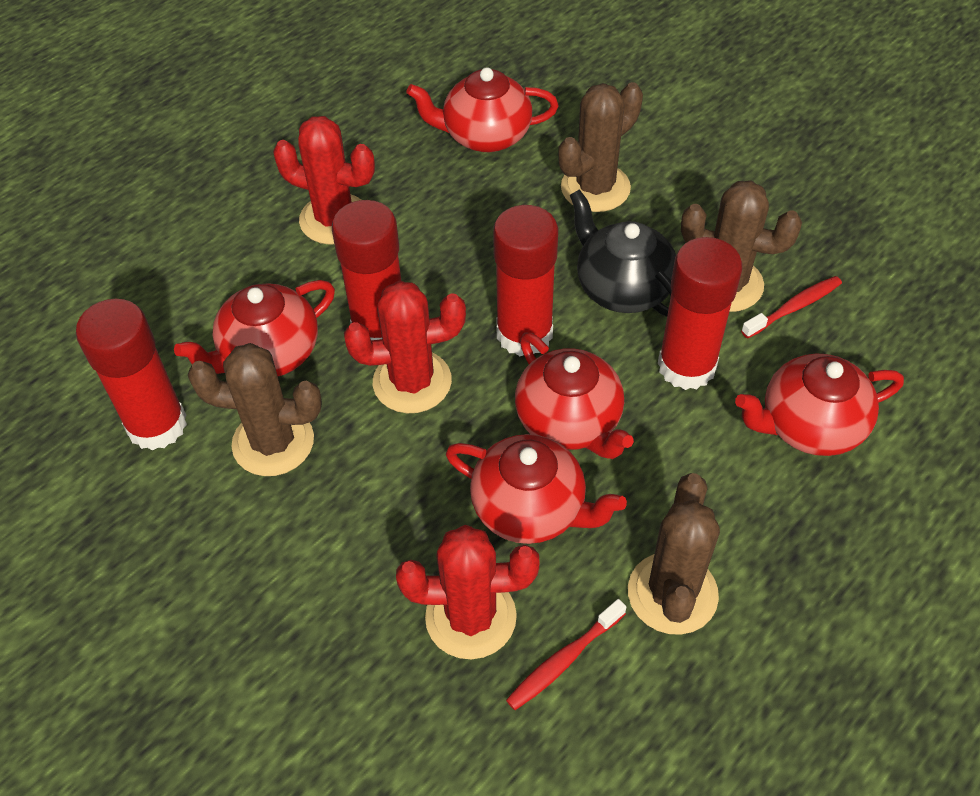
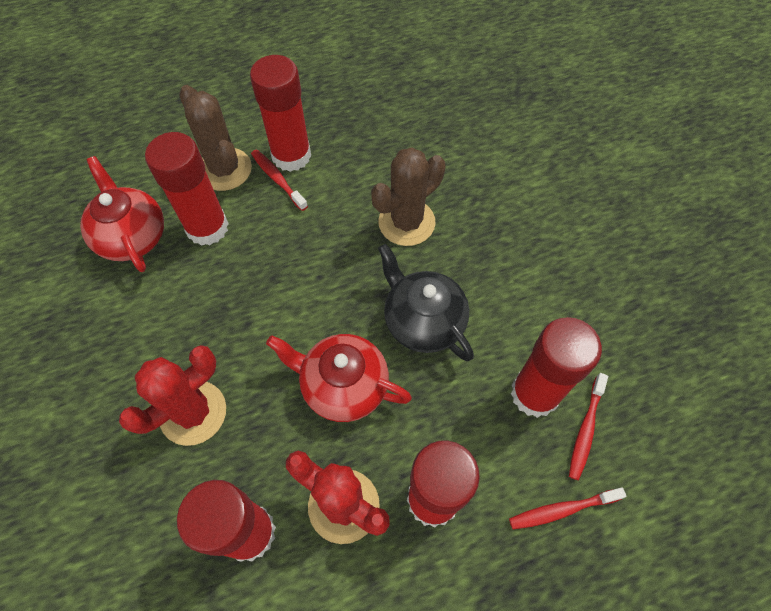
brown cactus: 4 -> 2
red cactus: 3 -> 2
red glue stick: 4 -> 5
red teapot: 5 -> 2
red toothbrush: 2 -> 3

